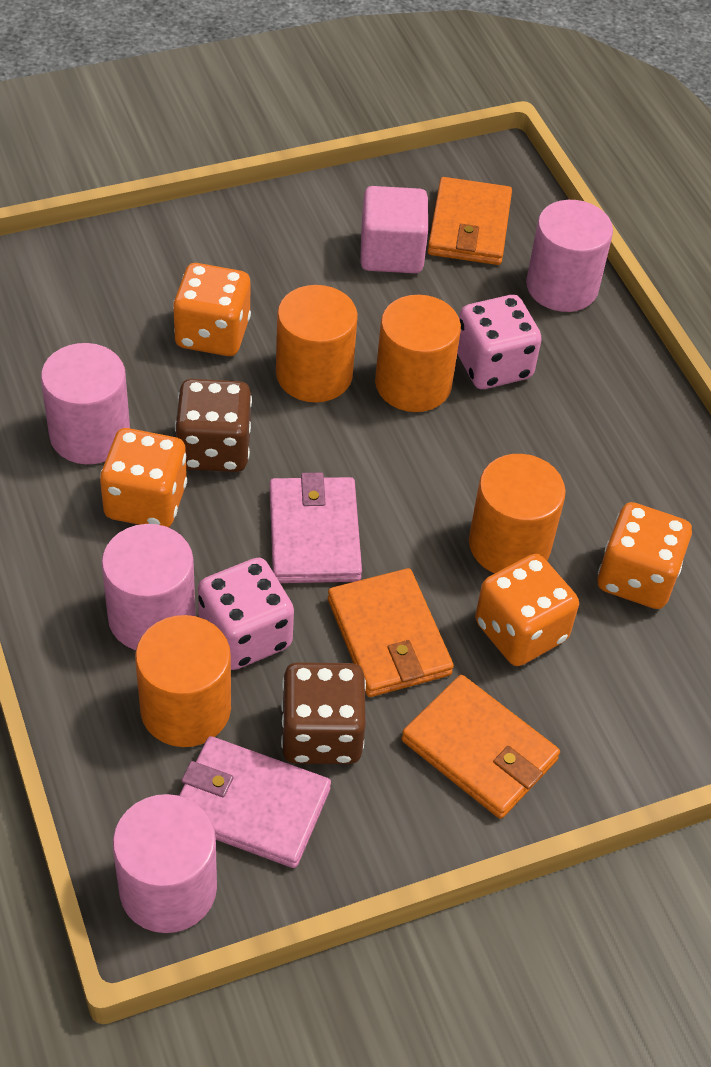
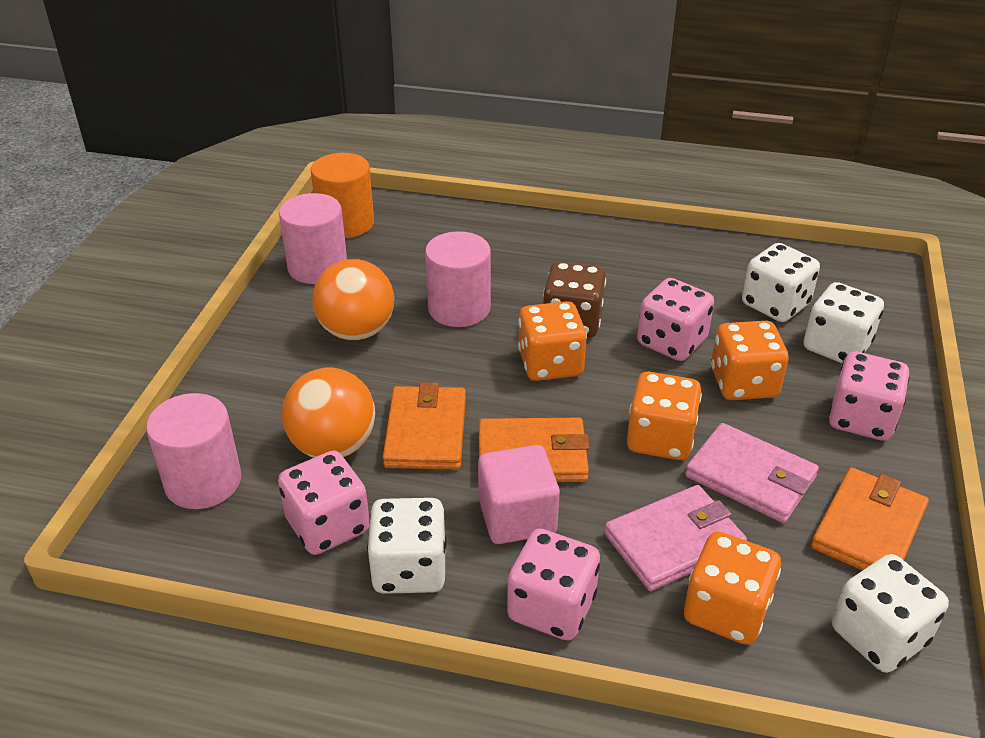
brown dice: 2 -> 1
orange ball: 0 -> 2
orange cylinder: 4 -> 1
pink cylinder: 4 -> 3
pink dice: 2 -> 4
white dice: 0 -> 4

